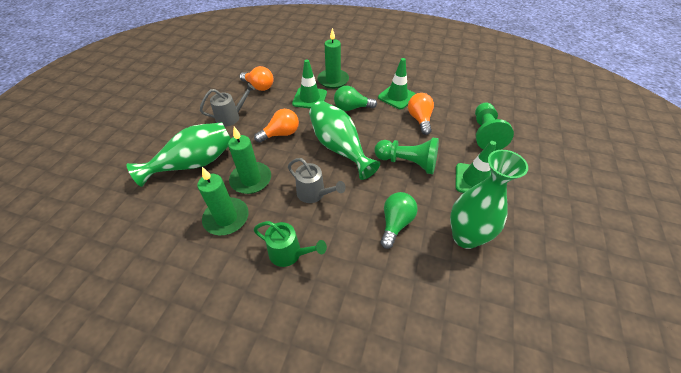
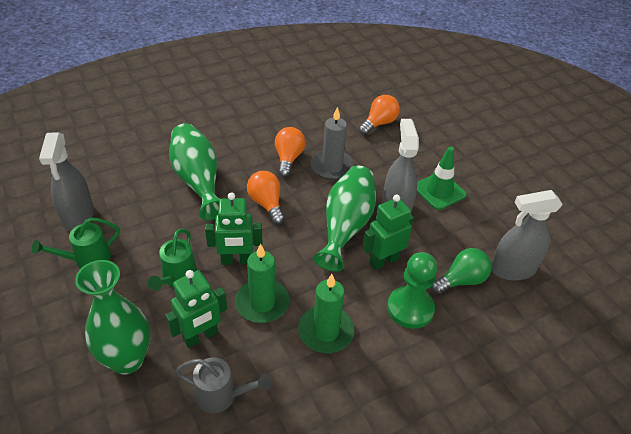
green candle: 3 -> 2
green light bulb: 2 -> 1
green pawn: 2 -> 1
green robot: 0 -> 3
green traffic cone: 3 -> 1
green watering can: 1 -> 2
grey candle: 0 -> 1
grey spray bottle: 0 -> 3
grey watering can: 2 -> 1

